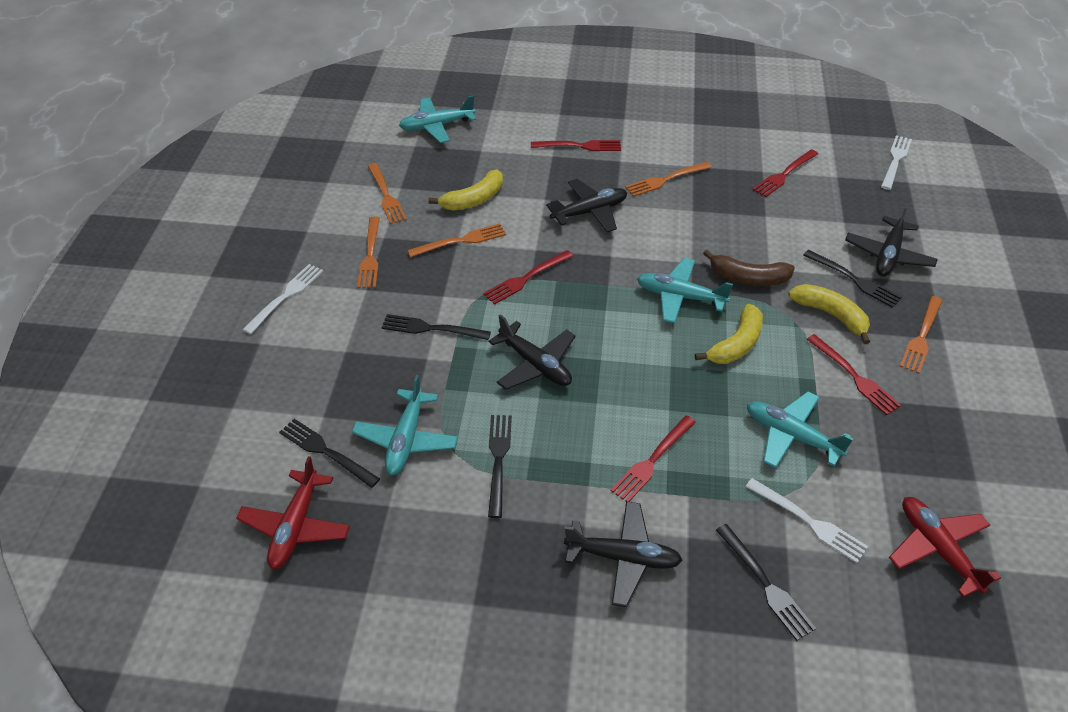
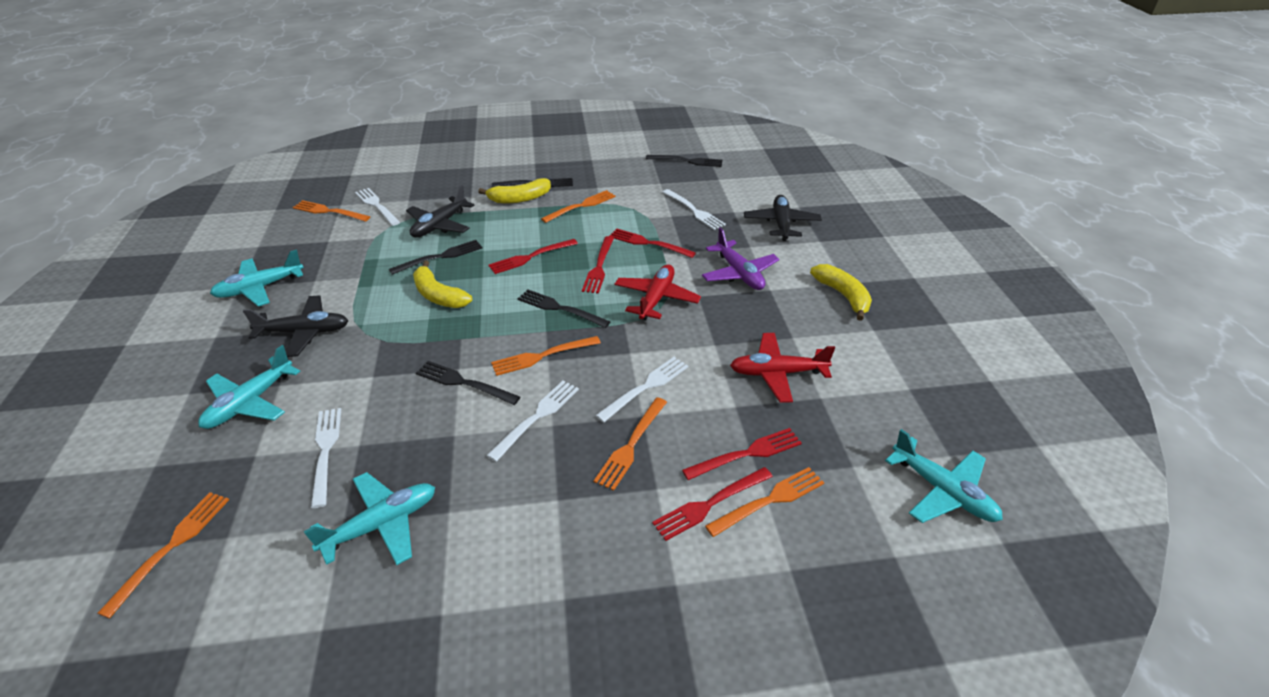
black plane: 4 -> 3
brown banana: 1 -> 0
orange fork: 5 -> 6
purple plane: 0 -> 1
white fork: 3 -> 5

